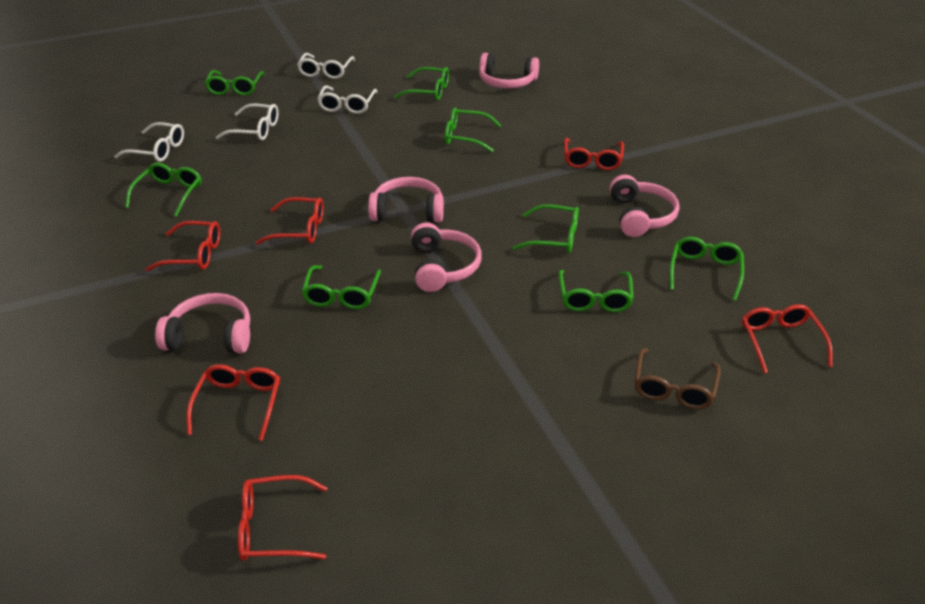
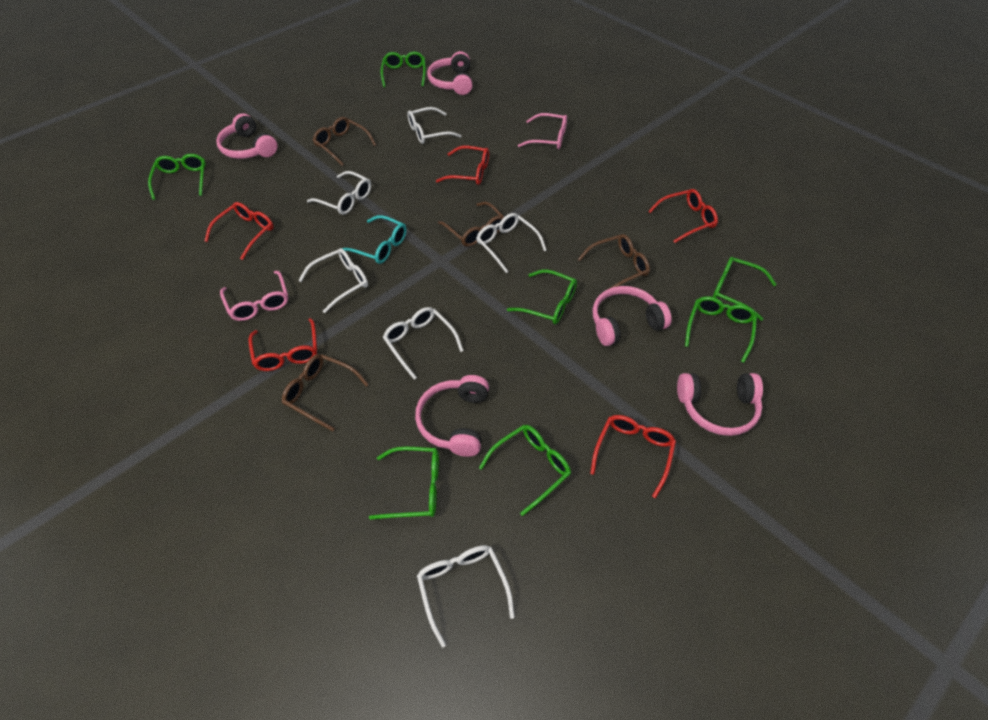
brown glasses: 1 -> 4
green glasses: 8 -> 7
pink glasses: 0 -> 2
red glasses: 6 -> 5
turquoise glasses: 0 -> 1
white glasses: 4 -> 6

